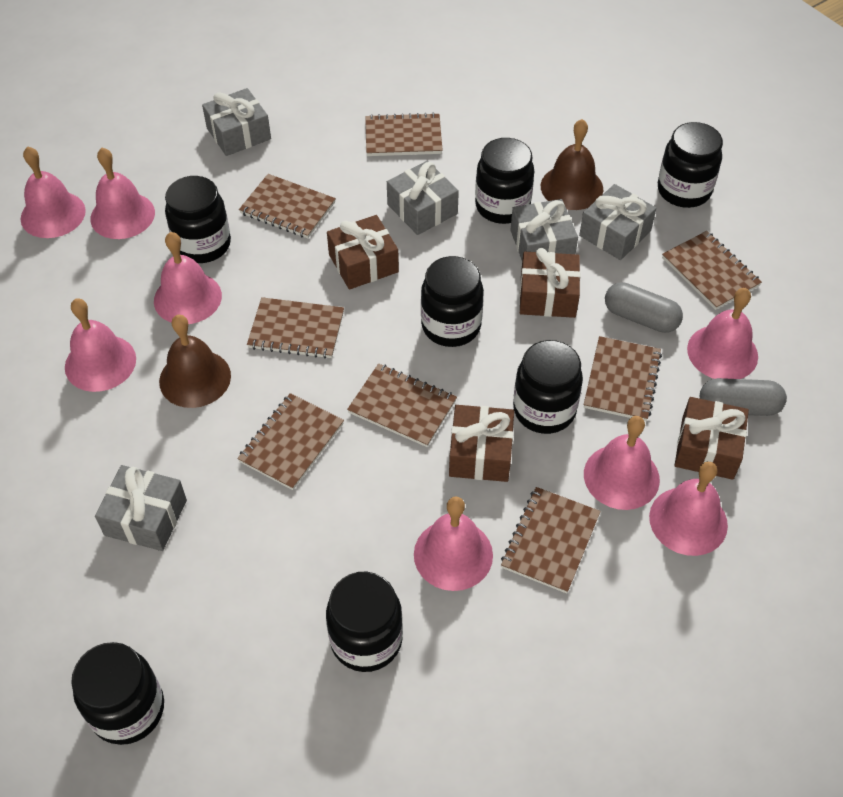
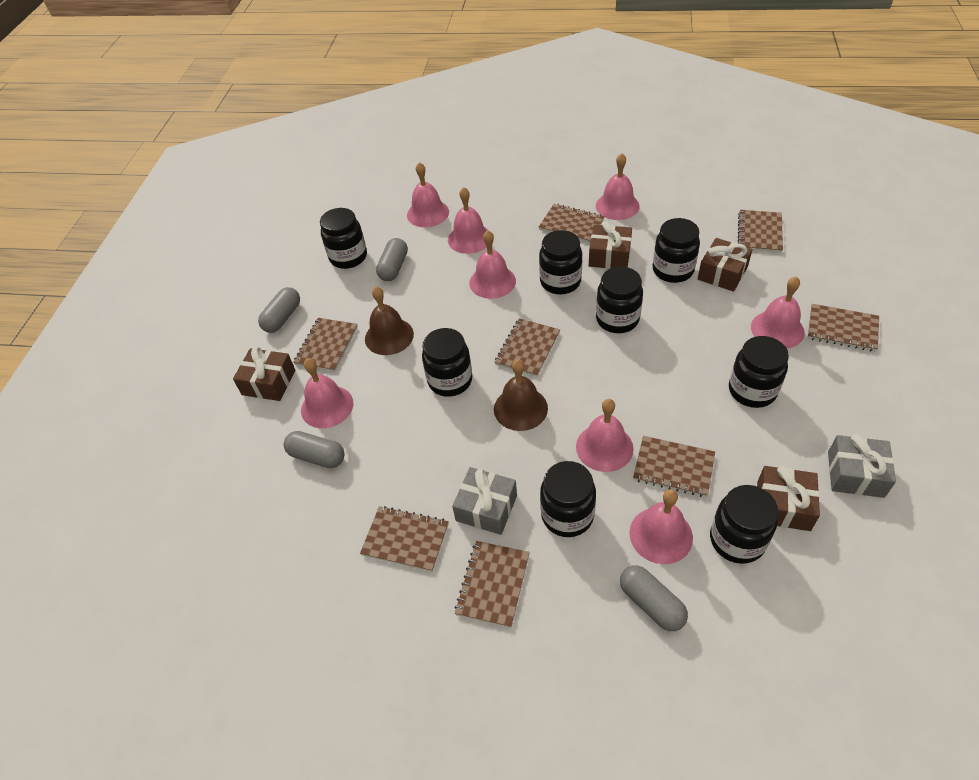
black jar: 7 -> 8
grey capsule: 2 -> 4
grey gift: 5 -> 2

